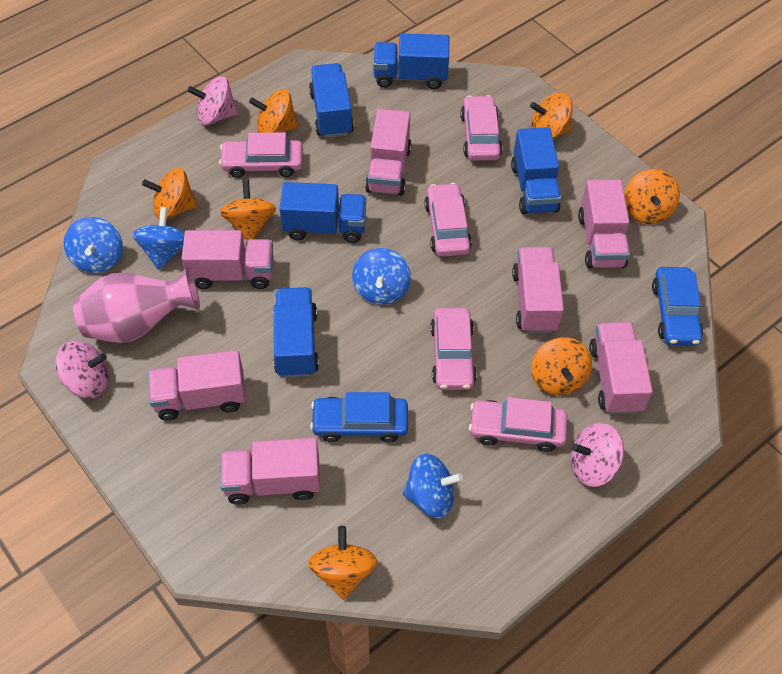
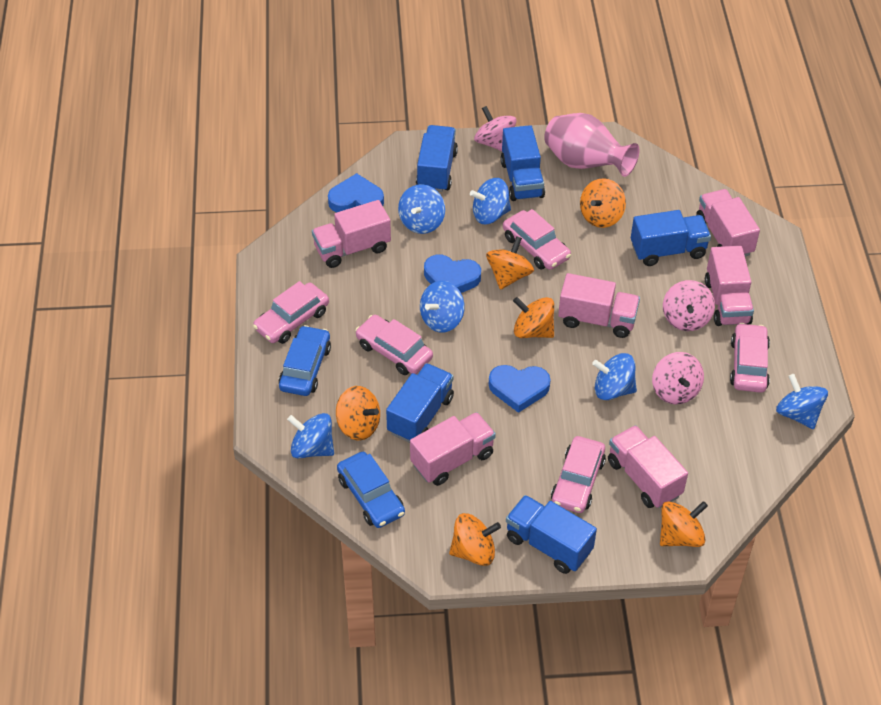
blue heart: 0 -> 3
blue spinning top: 4 -> 6
orange spinning top: 7 -> 6
pink truck: 7 -> 6

